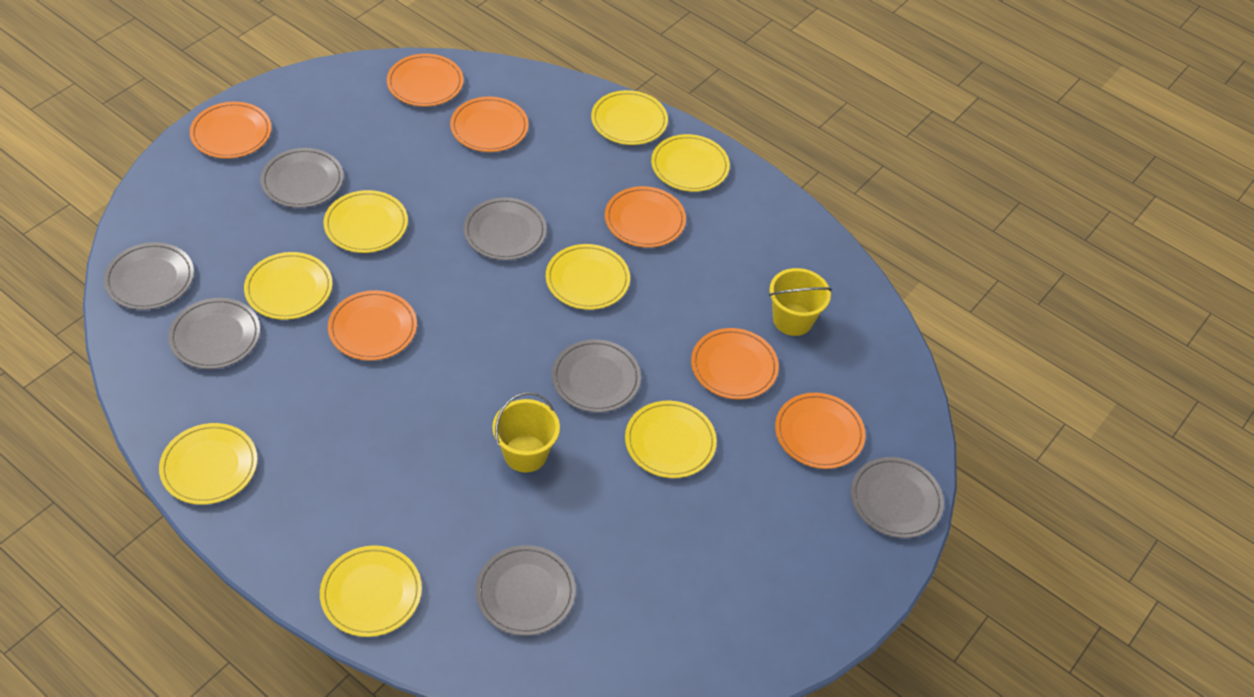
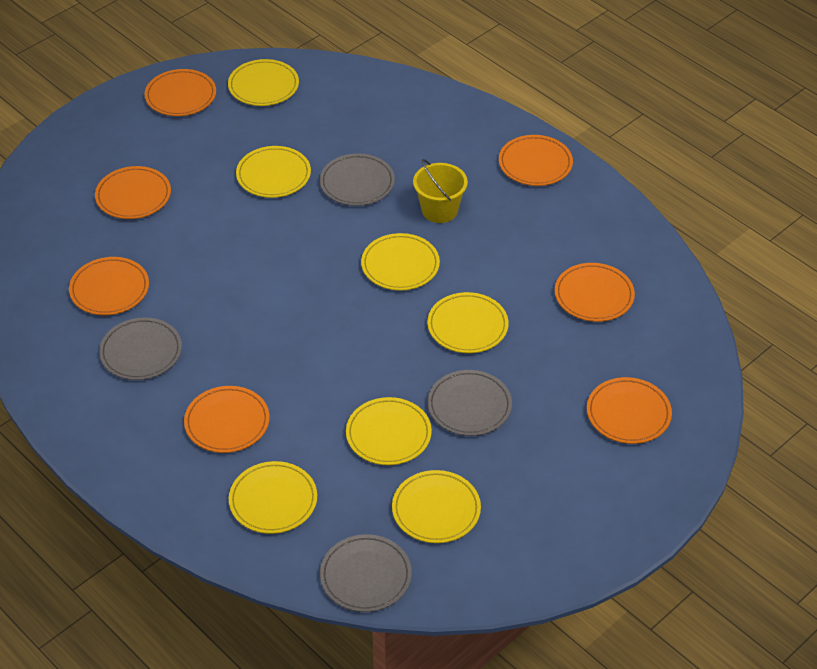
grey plate: 7 -> 4
yellow bucket: 2 -> 1
yellow plate: 8 -> 7

